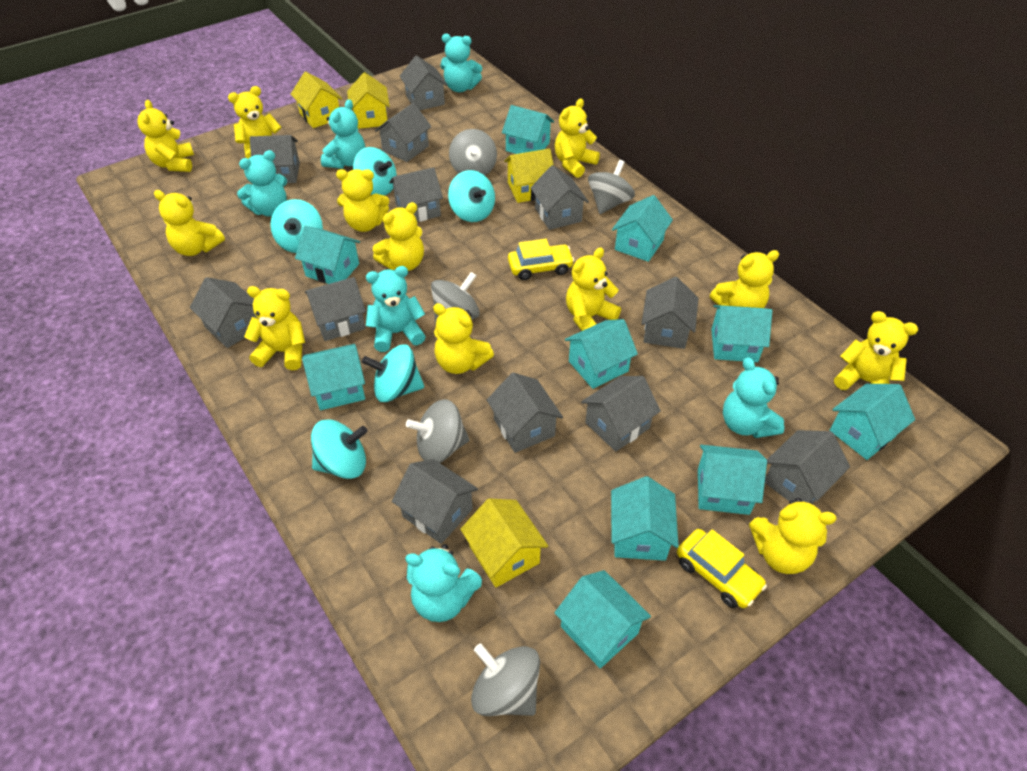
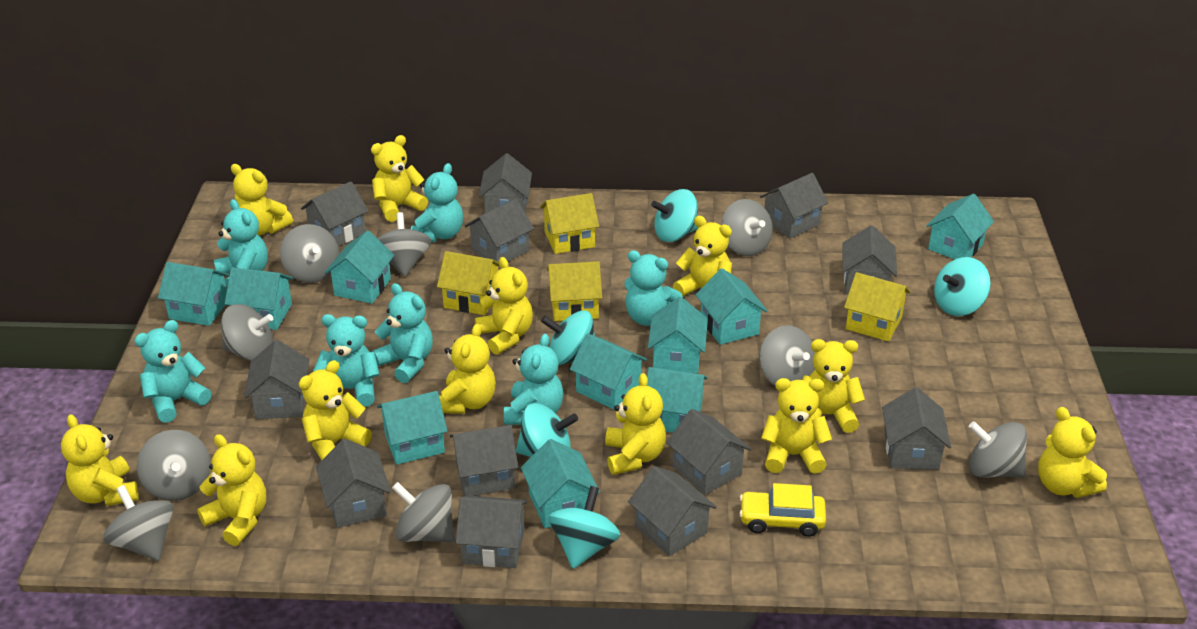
grey spinning top: 5 -> 9
turquoise teddy bear: 6 -> 7
yellow car: 2 -> 1

